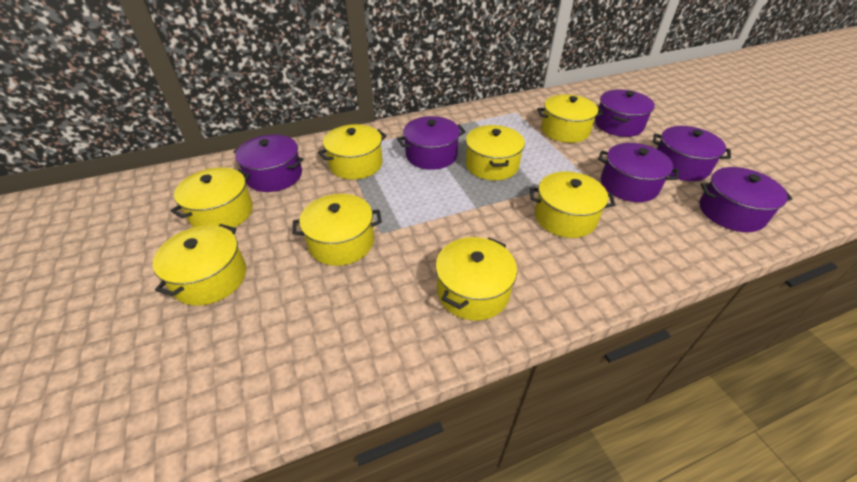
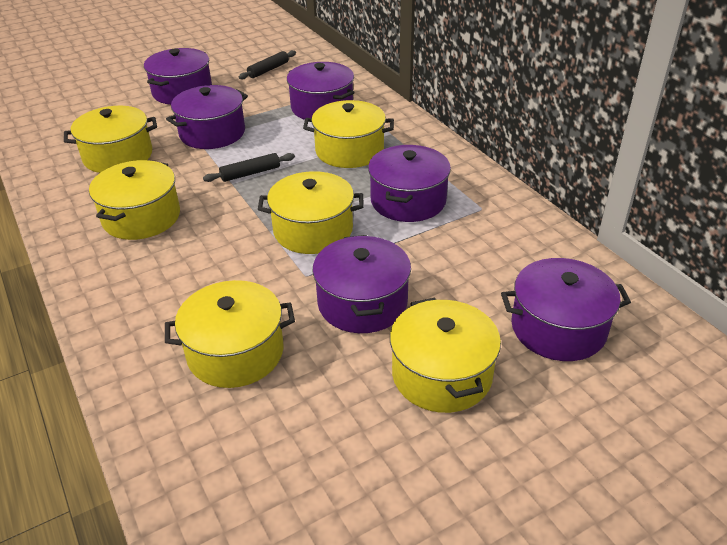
black rolling pin: 0 -> 2
yellow pot: 8 -> 6

